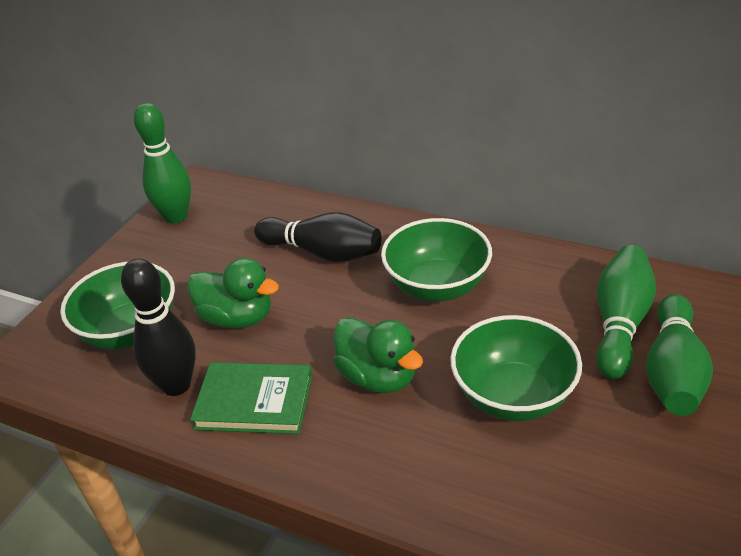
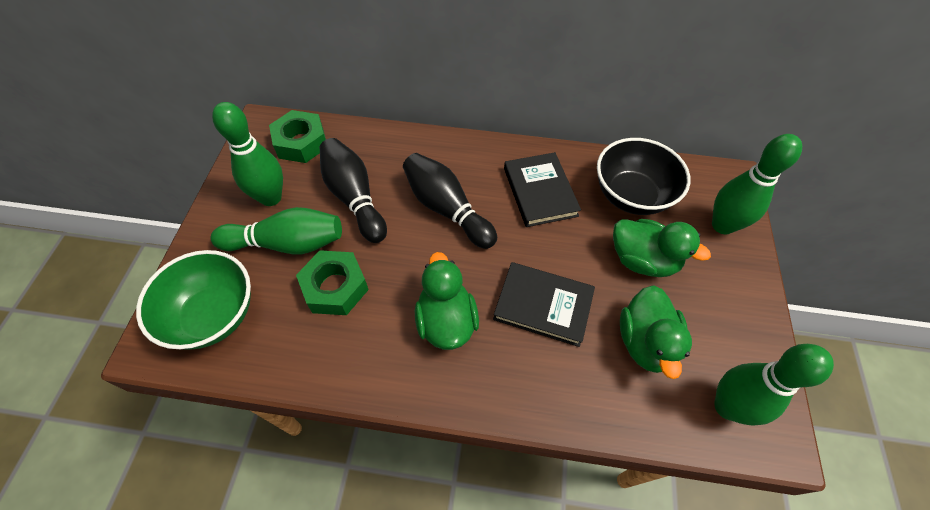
black book: 0 -> 2
black bowl: 0 -> 1
green book: 1 -> 0
green bowl: 3 -> 1
green bowling pin: 3 -> 4
green duck: 2 -> 3
green nut: 0 -> 2

